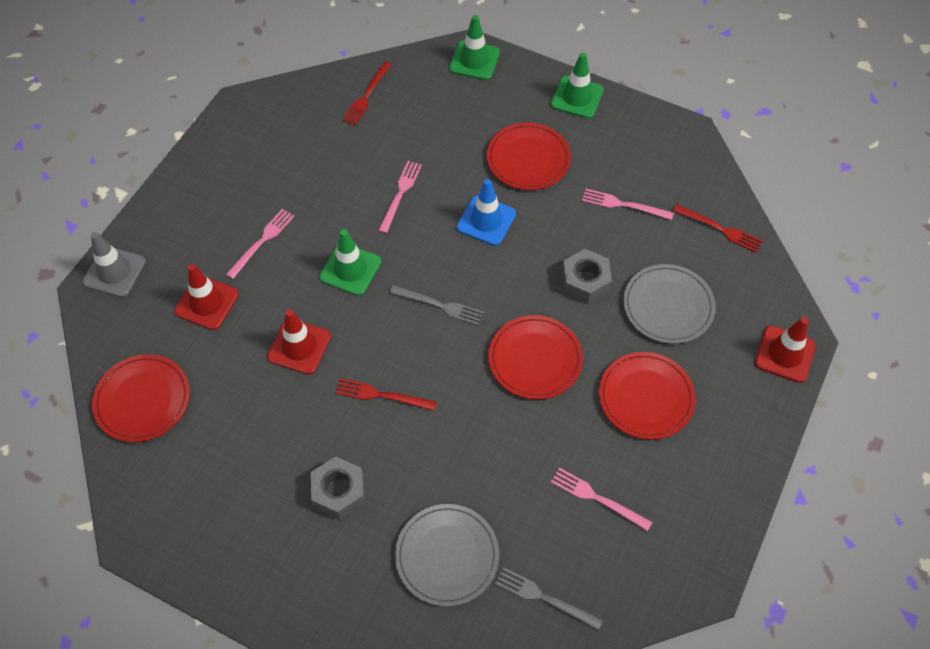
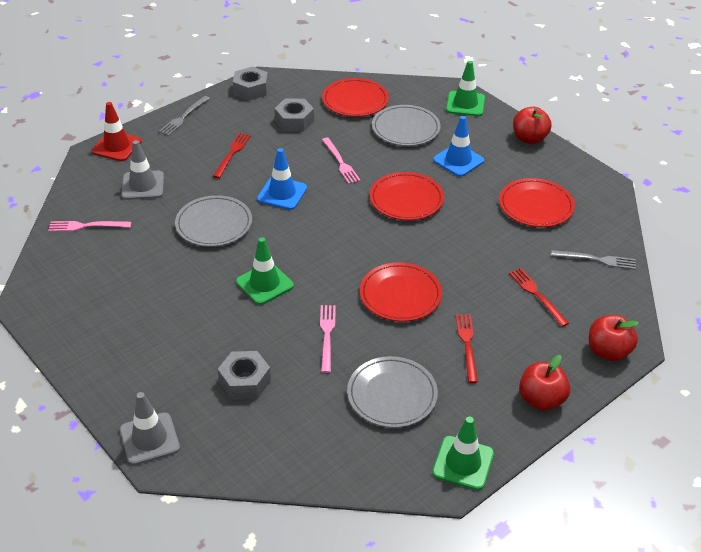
blue traffic cone: 1 -> 2
grey nut: 2 -> 3
grey plate: 2 -> 3
grey traffic cone: 1 -> 2
pink fork: 4 -> 3
red apple: 0 -> 3
red traffic cone: 3 -> 1

